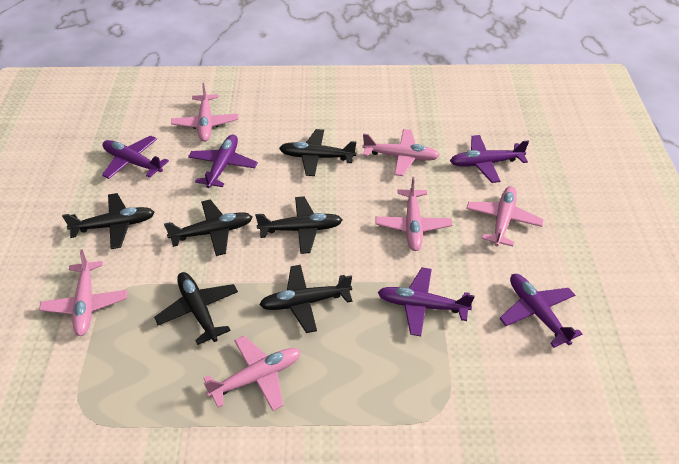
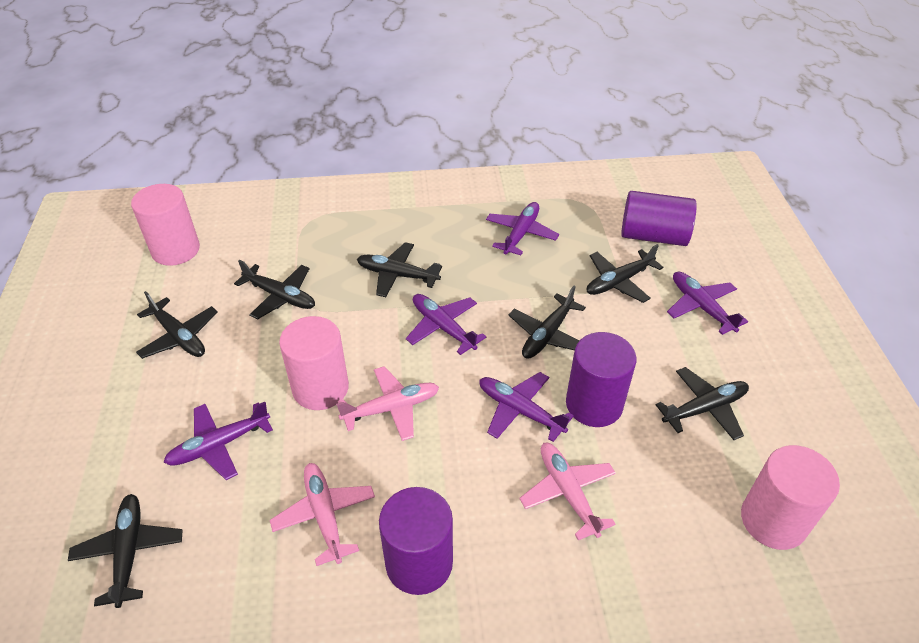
black plane: 6 -> 7
pink cylinder: 0 -> 3
pink plane: 6 -> 3
purple cylinder: 0 -> 3

